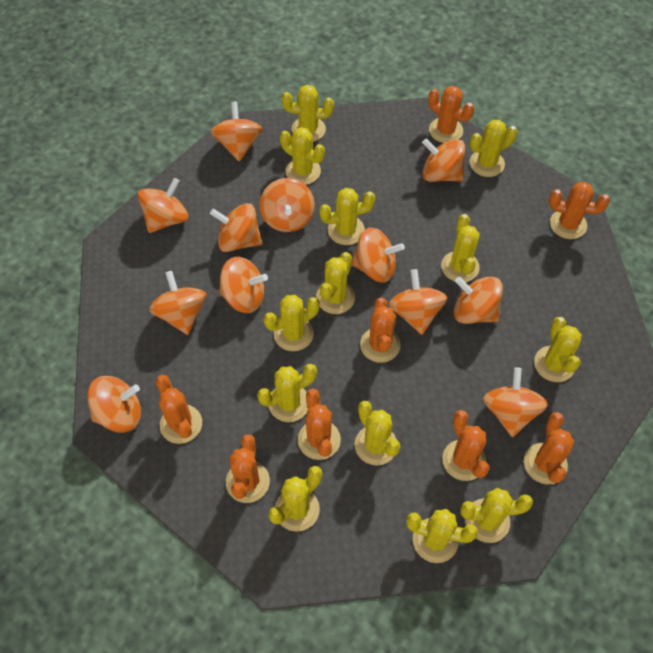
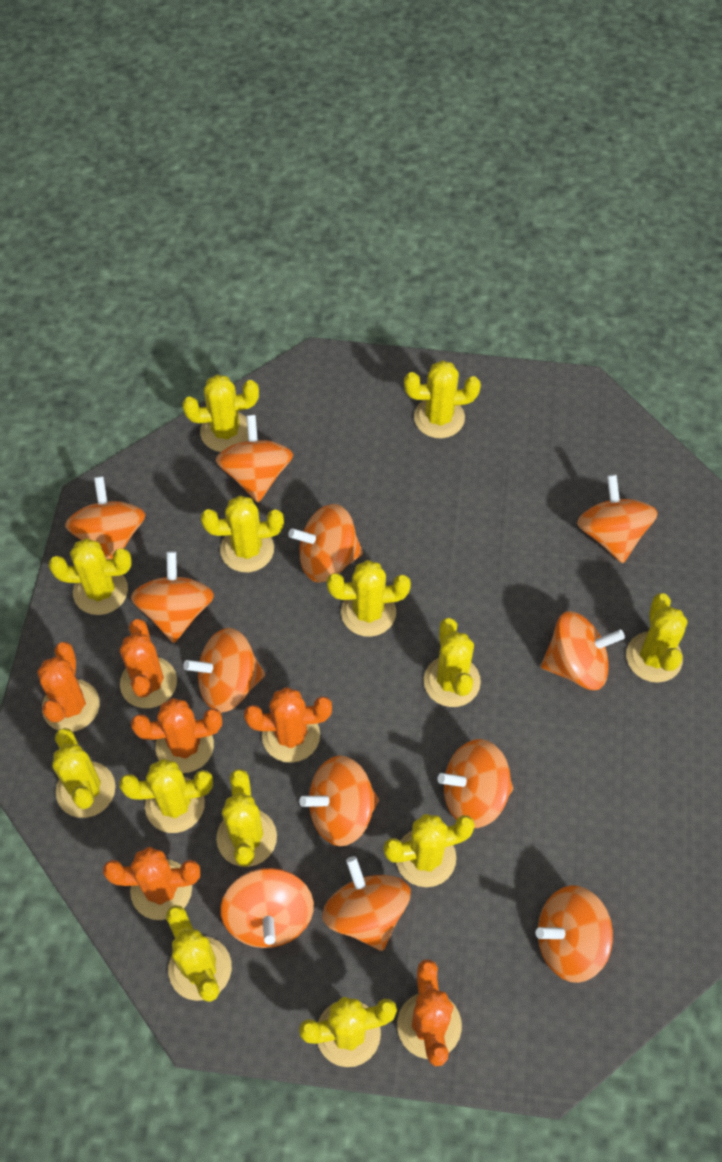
orange cactus: 8 -> 6

